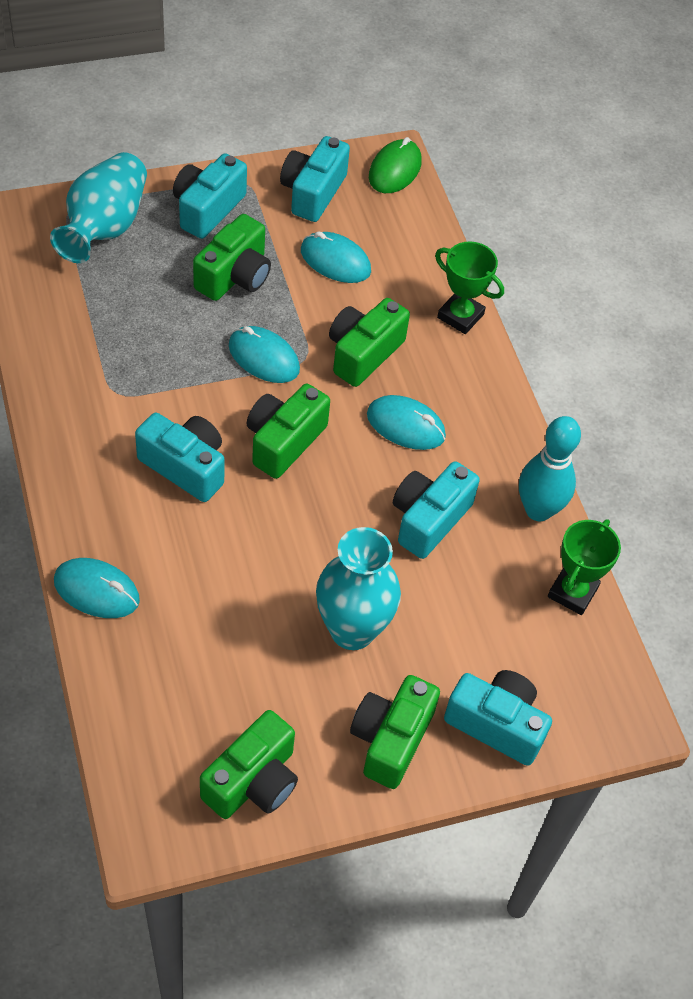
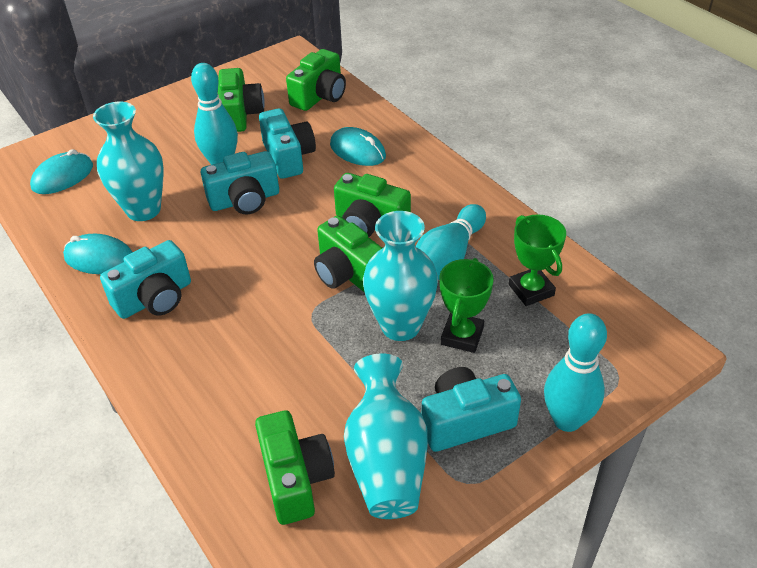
green mouse: 1 -> 0
turquoise bowling pin: 1 -> 3
turquoise camera: 5 -> 4
turquoise mouse: 4 -> 3
turquoise vase: 2 -> 3

